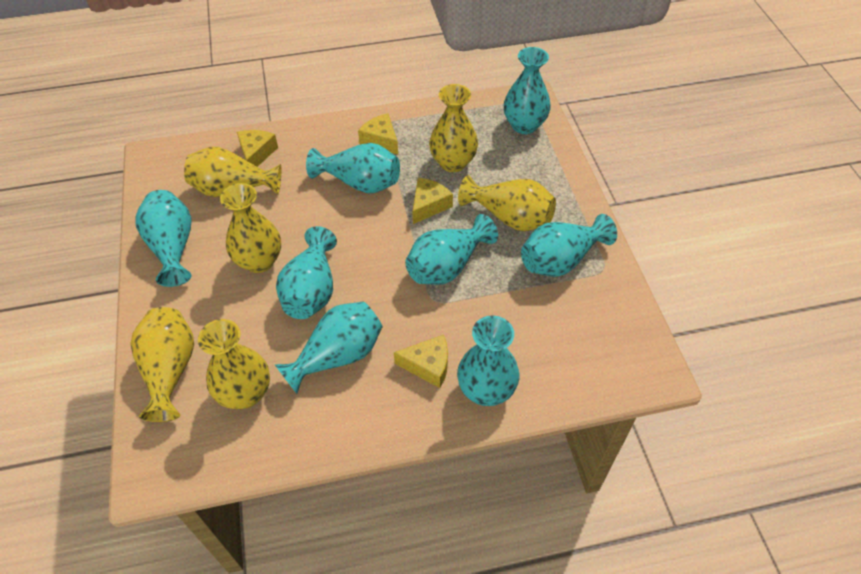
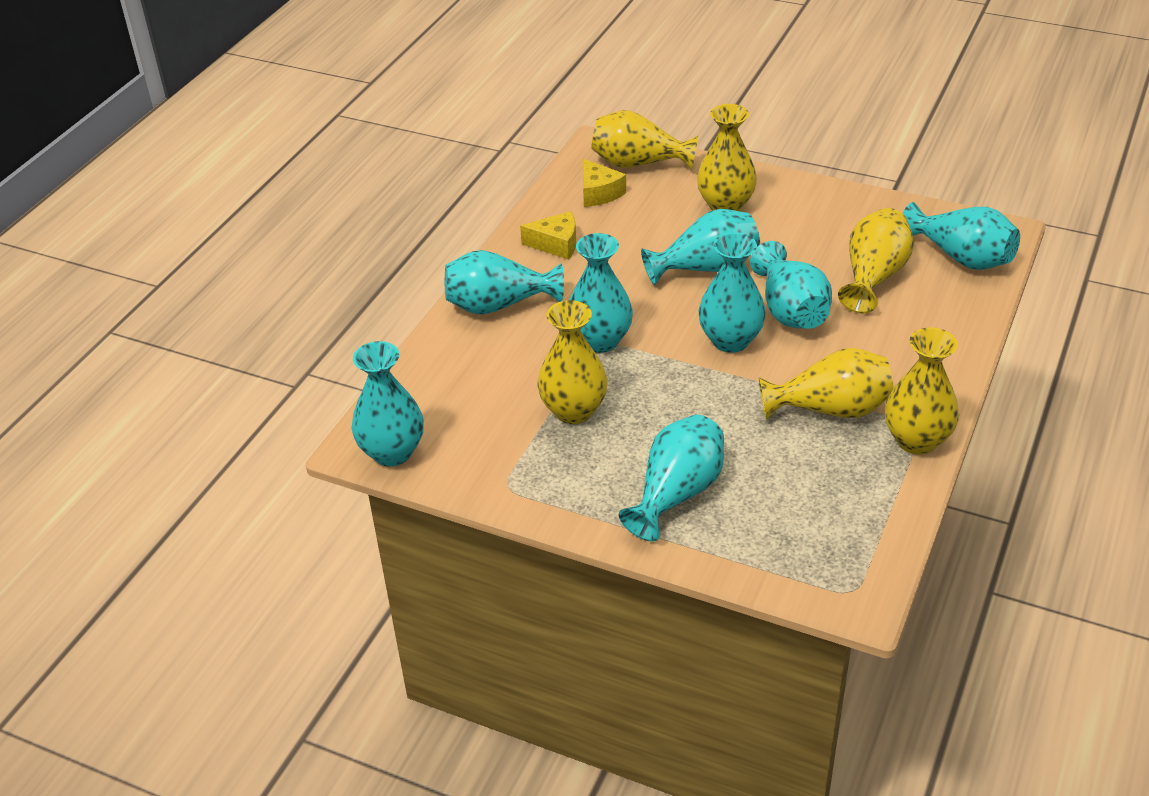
yellow cheese: 4 -> 2

